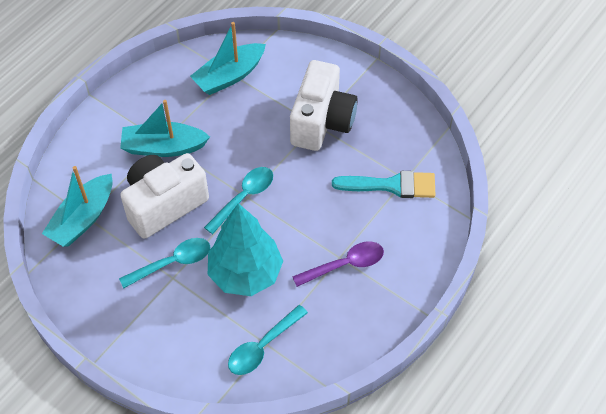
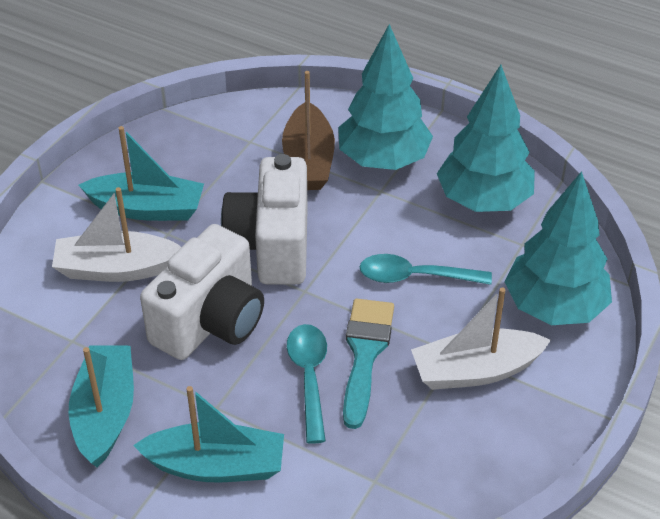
brown boat: 0 -> 1
purple spoon: 1 -> 0
turquoise spoon: 3 -> 2
turquoise tree: 1 -> 3
white boat: 0 -> 2

